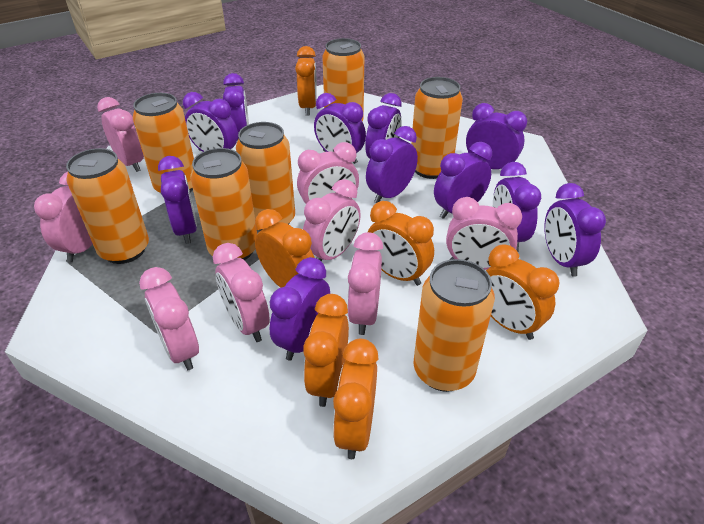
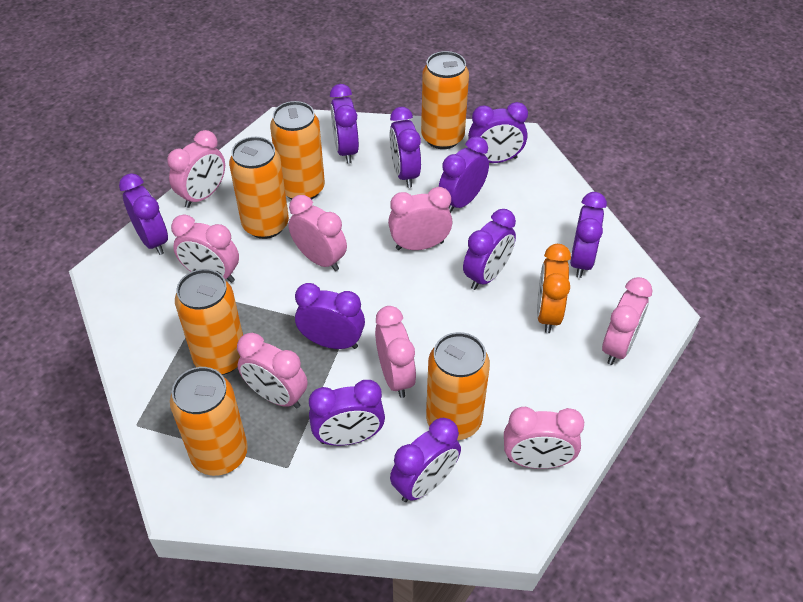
orange can: 7 -> 6
orange clock: 6 -> 1
purple clock: 11 -> 10

